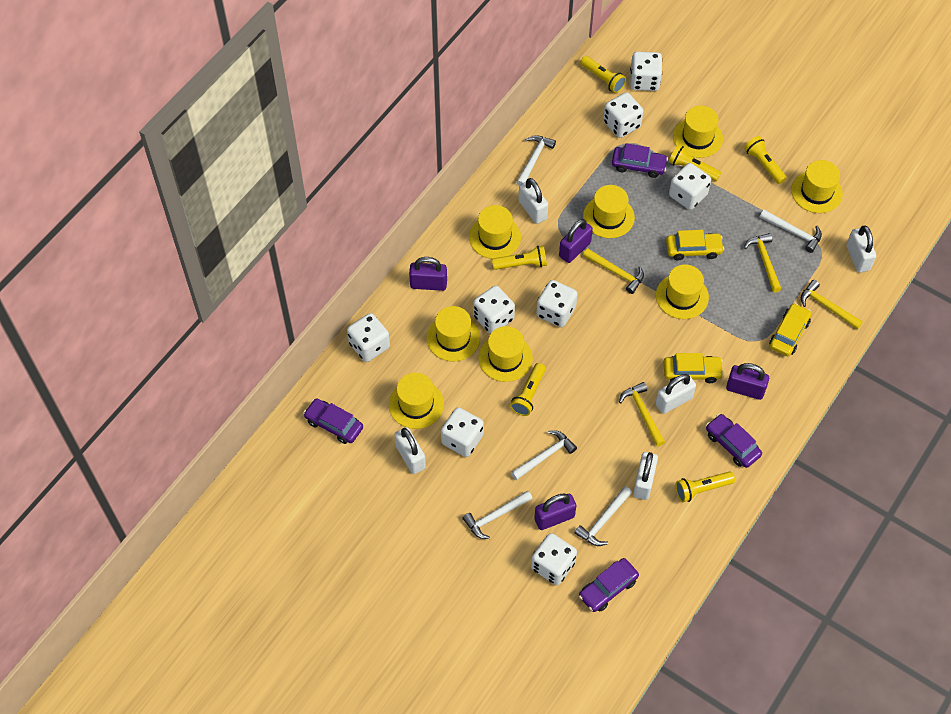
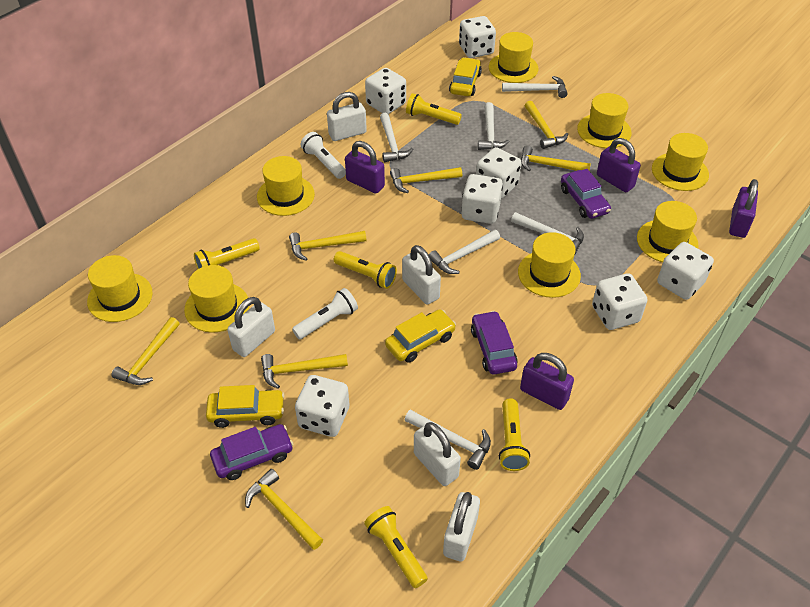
purple car: 4 -> 3
white dice: 8 -> 7
white flashlight: 0 -> 2
white hammer: 5 -> 6
yellow flashlight: 6 -> 5
yellow hammer: 4 -> 7

